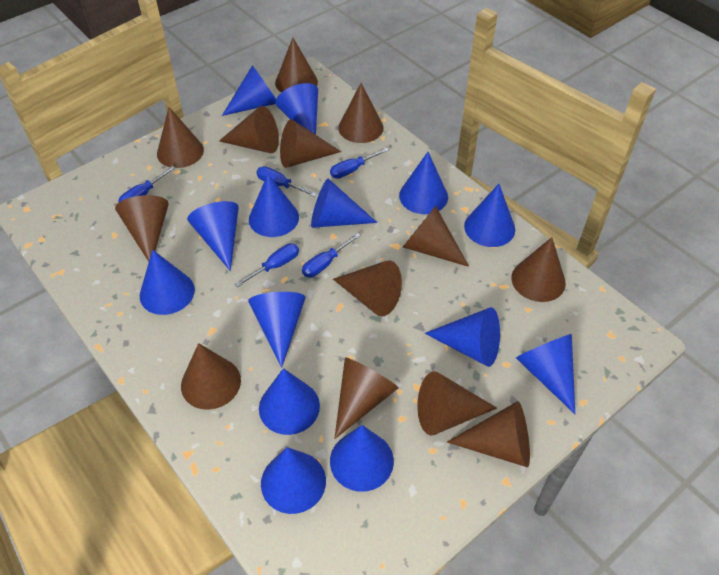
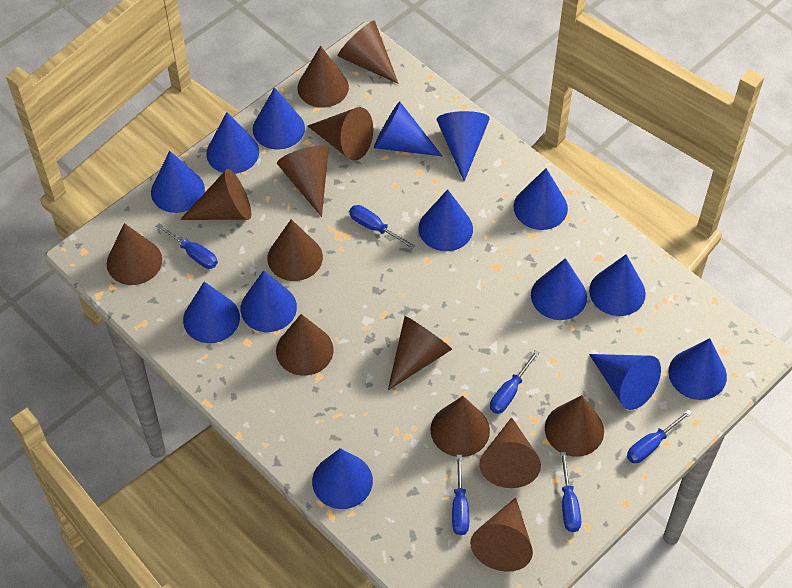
blue screwdriver: 5 -> 6

